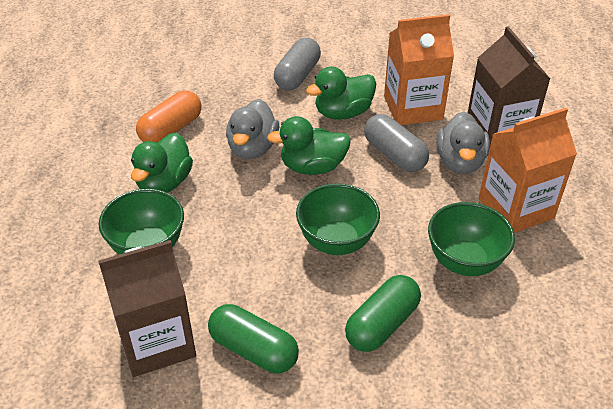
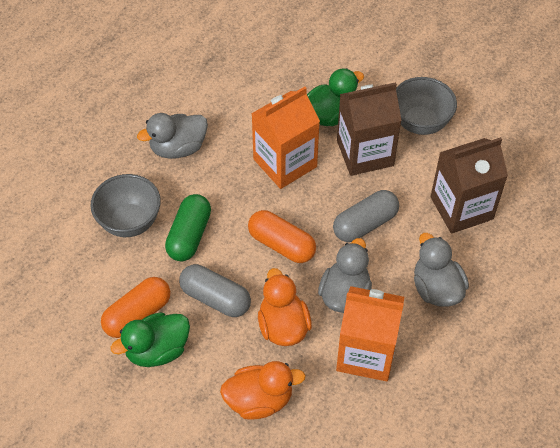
green bowl: 3 -> 0
green capsule: 2 -> 1
green duck: 3 -> 2
grey bowl: 0 -> 2
grey duck: 2 -> 3
orange capsule: 1 -> 2
orange duck: 0 -> 2

